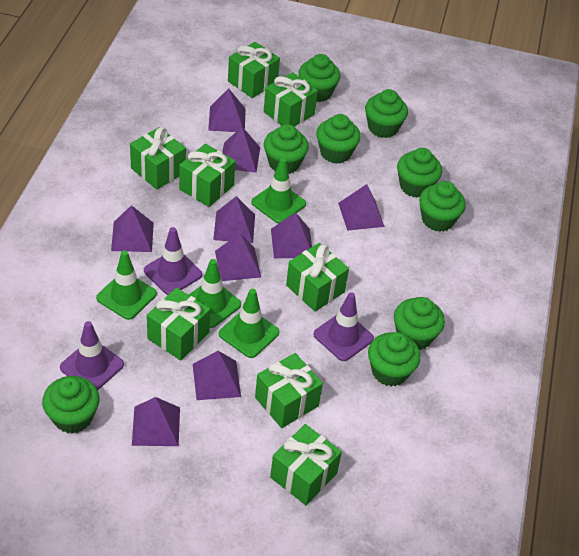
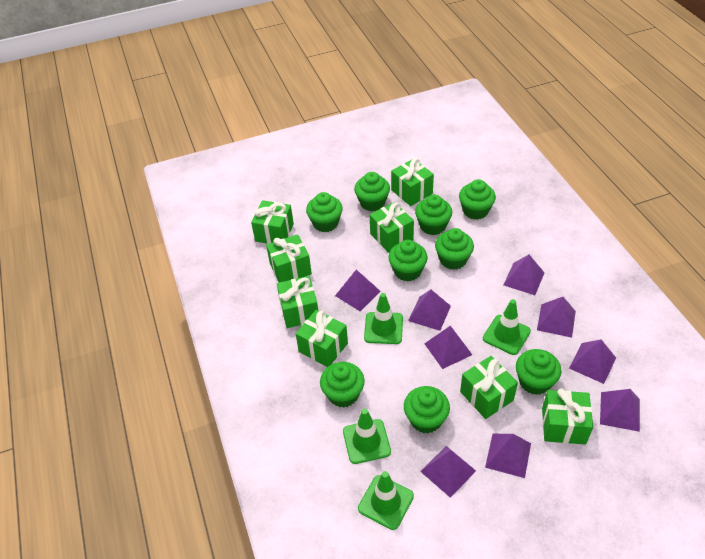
purple traffic cone: 3 -> 0

